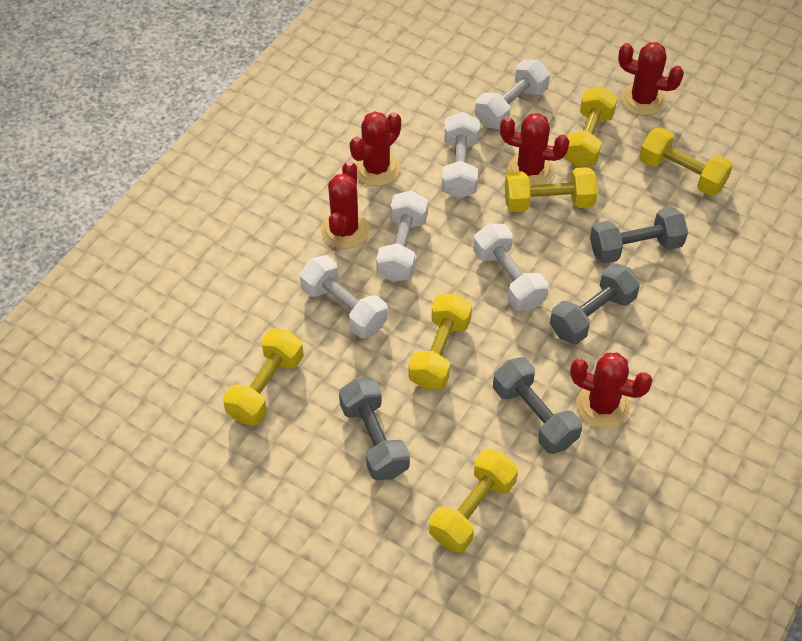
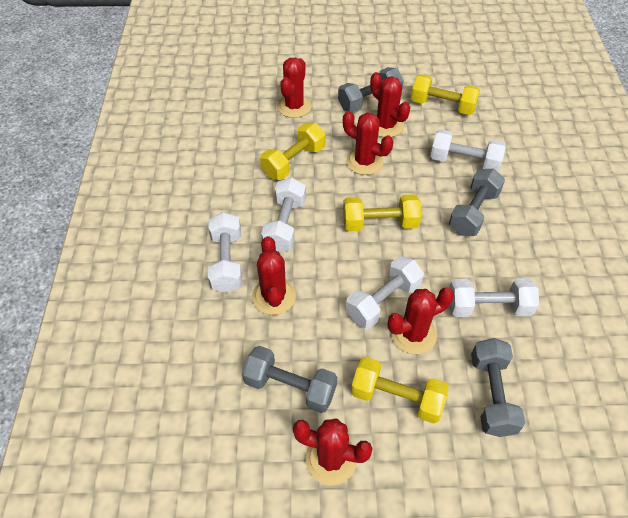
red cactus: 5 -> 6
yellow dumbbell: 6 -> 4

